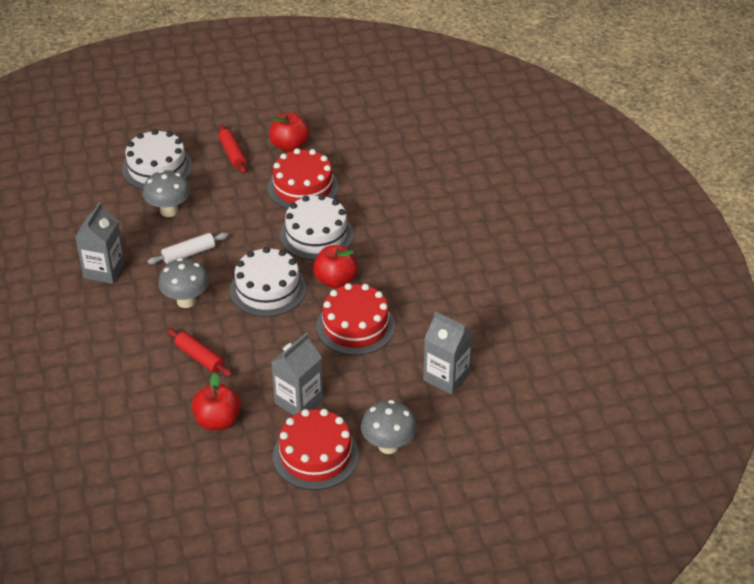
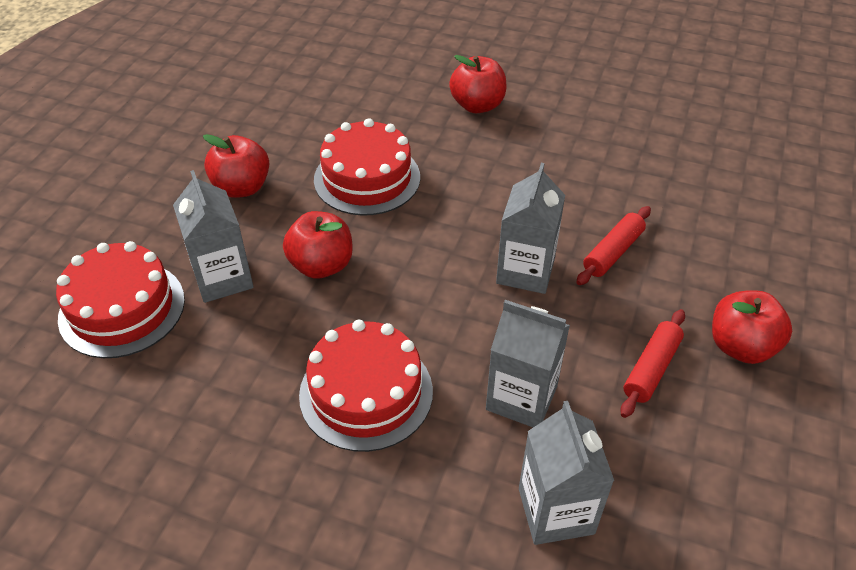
grey carton: 3 -> 4
grey mushroom: 3 -> 0
red apple: 3 -> 4
white cake: 3 -> 0
white rolling pin: 1 -> 0

